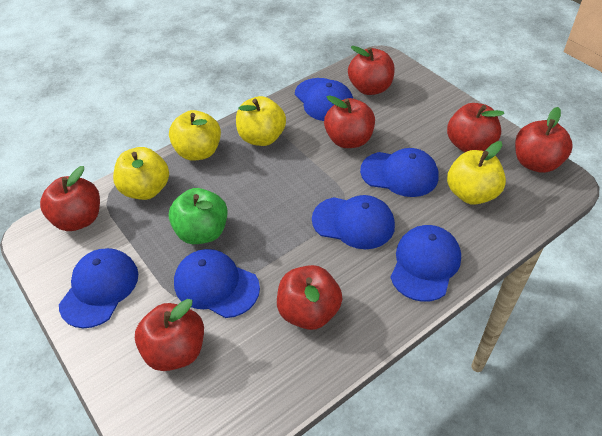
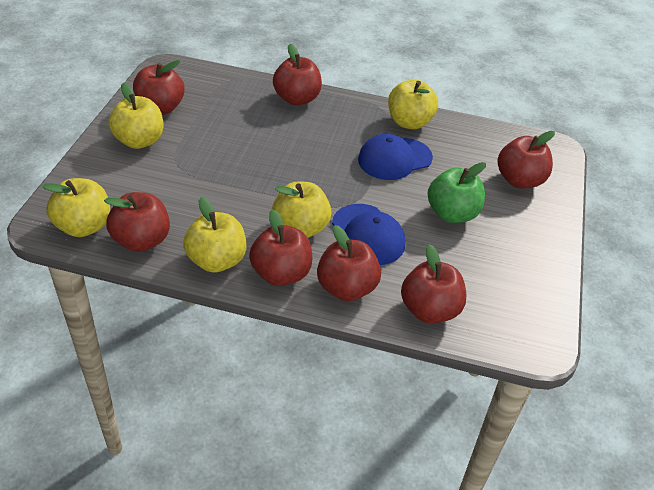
blue cap: 6 -> 2
yellow apple: 4 -> 5

